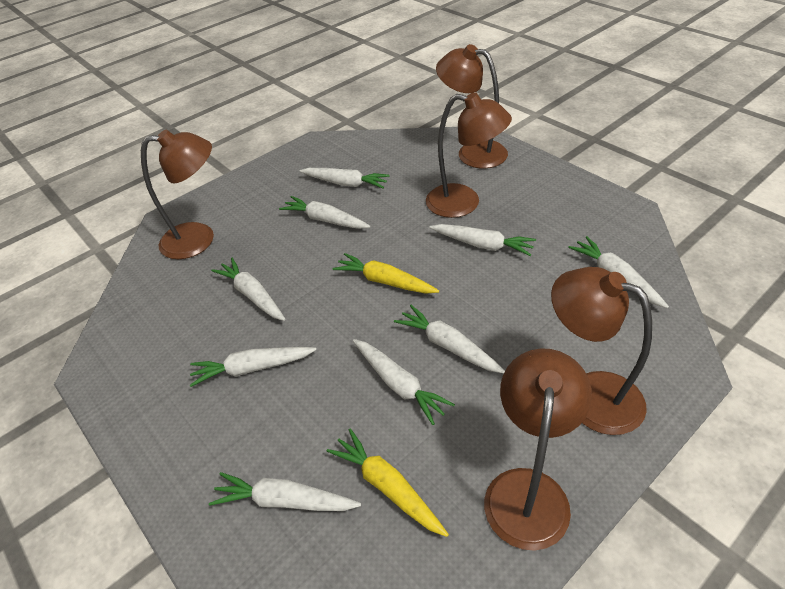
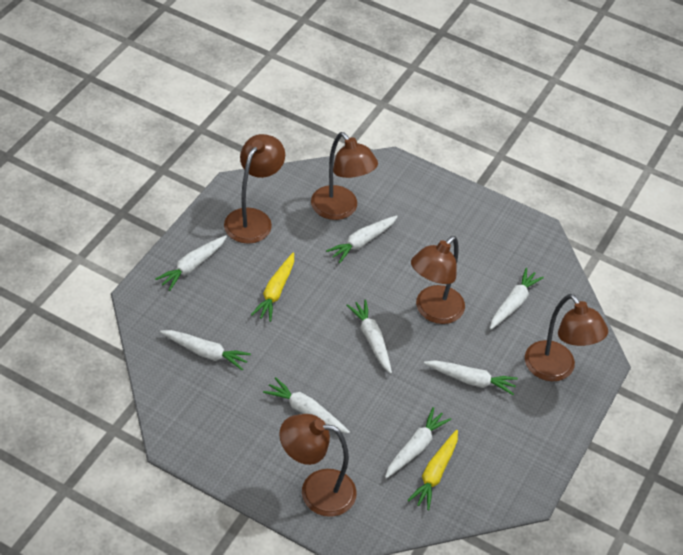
white carrot: 9 -> 8

